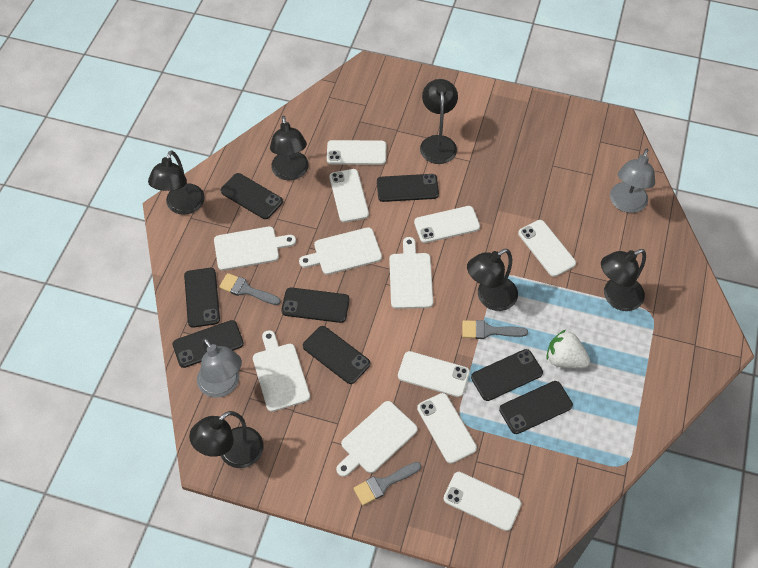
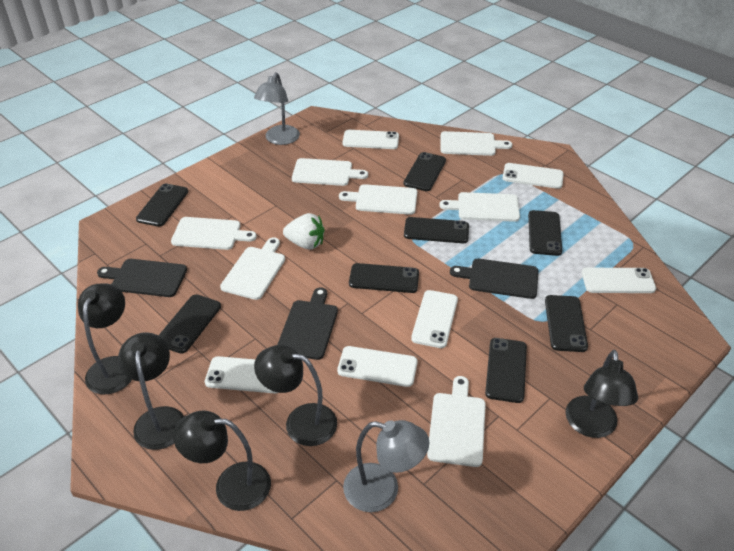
black cutting board: 0 -> 3
black lamp: 6 -> 5
grey brush: 3 -> 0
white cutting board: 5 -> 7
white phone: 7 -> 6

